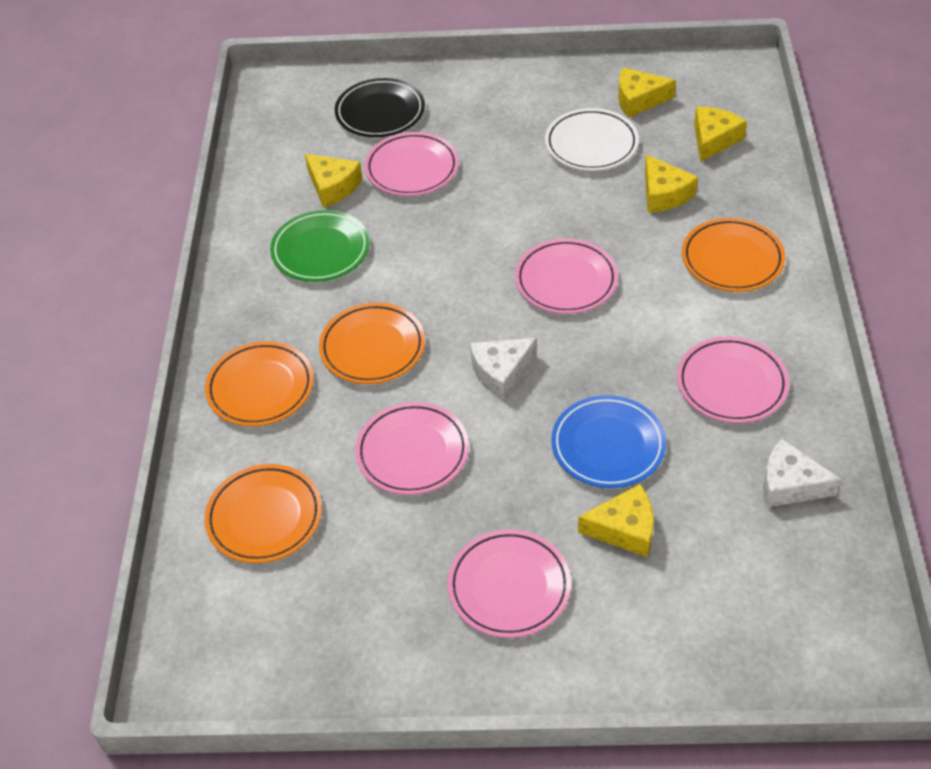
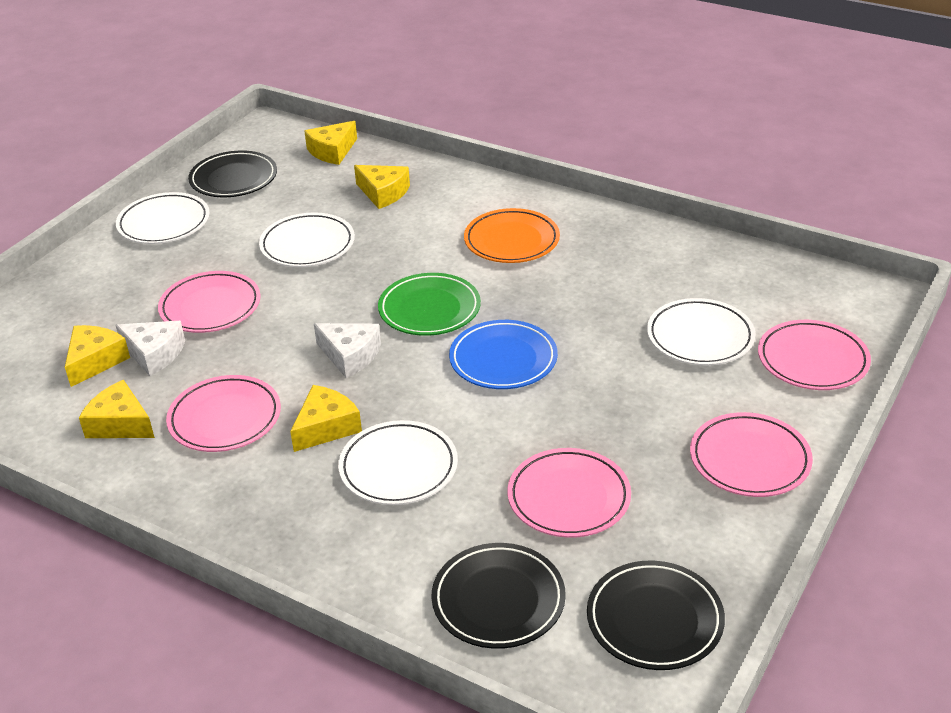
black plate: 1 -> 3
orange plate: 4 -> 1
white plate: 1 -> 4

